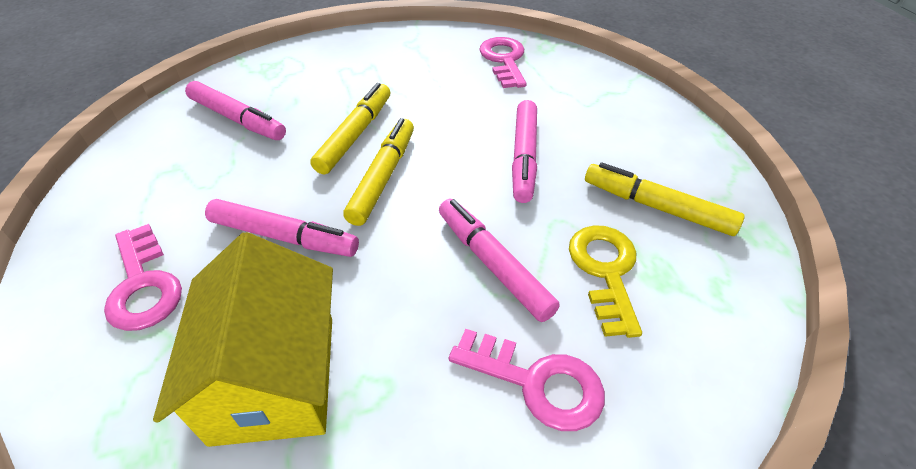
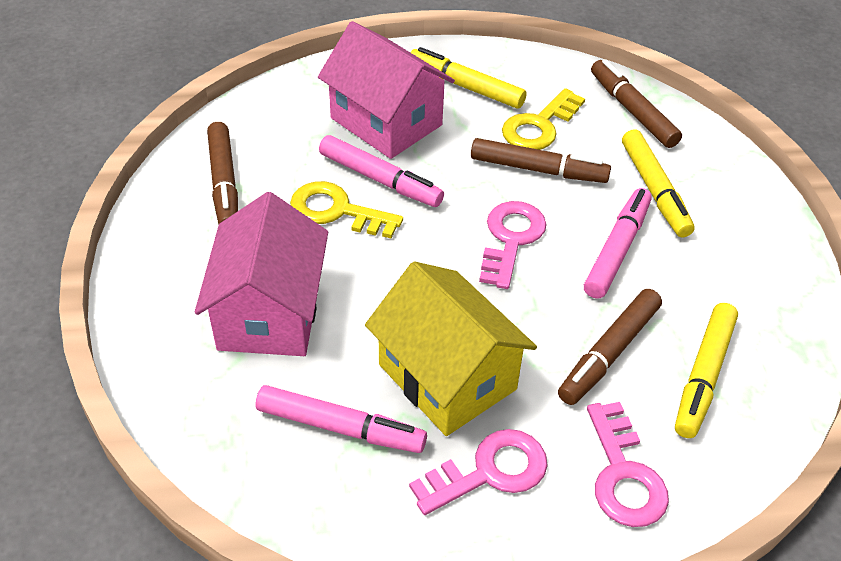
brown marker: 0 -> 4
pink house: 0 -> 2
pink marker: 4 -> 3
yellow key: 1 -> 2

